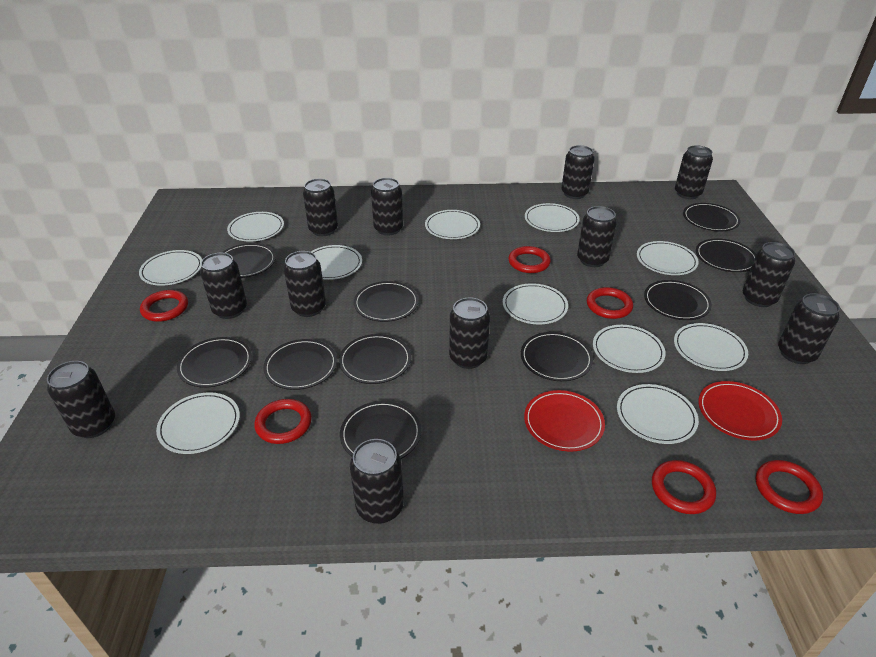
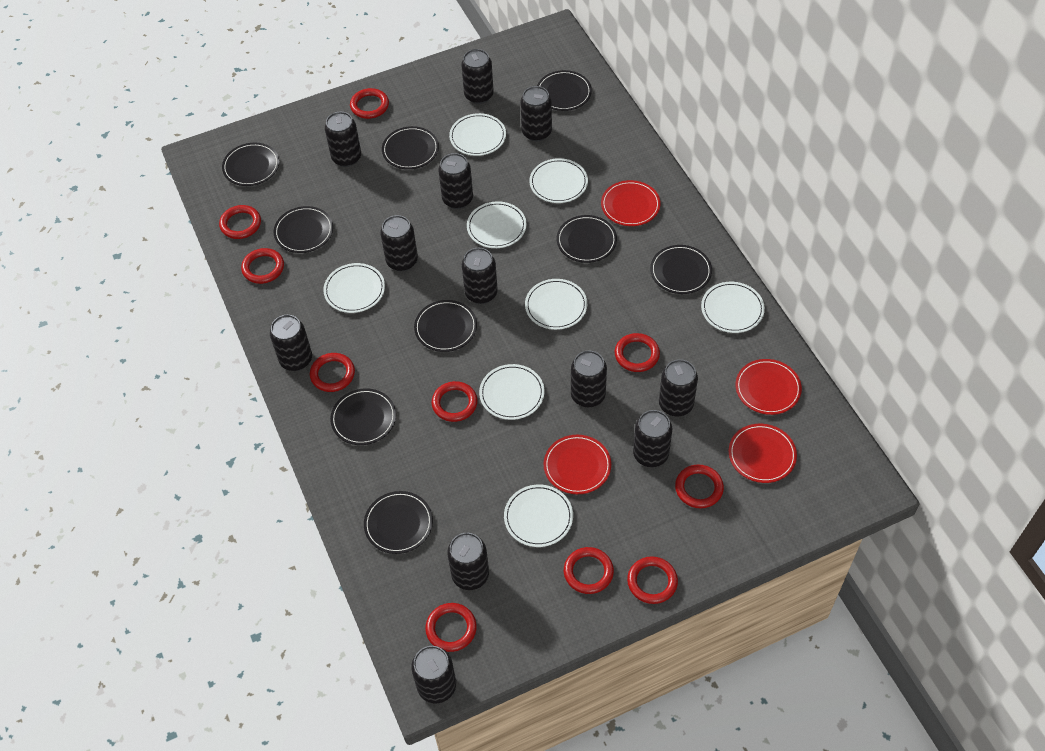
black plate: 10 -> 9
red plate: 2 -> 4
red ring: 6 -> 10
white plate: 11 -> 8

